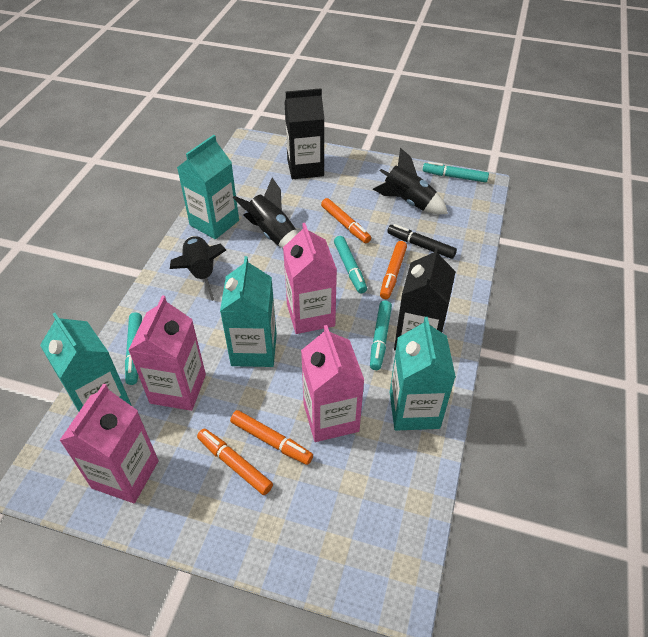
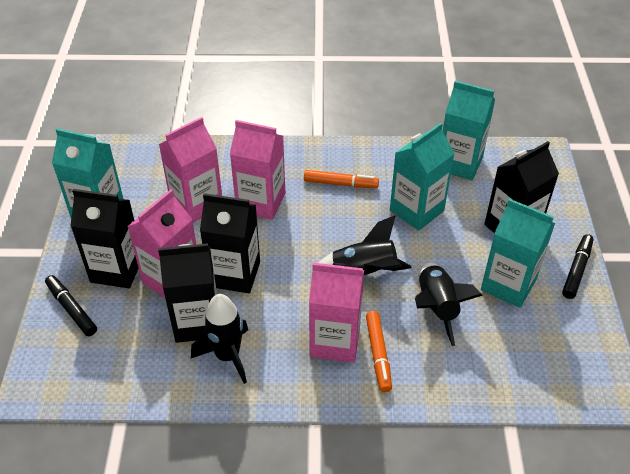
black carton: 2 -> 4
black marker: 1 -> 2
orange marker: 4 -> 2
turquoise marker: 4 -> 0

